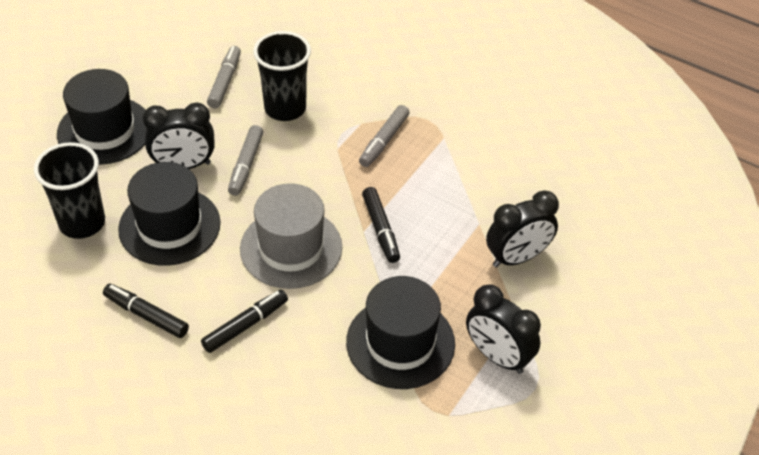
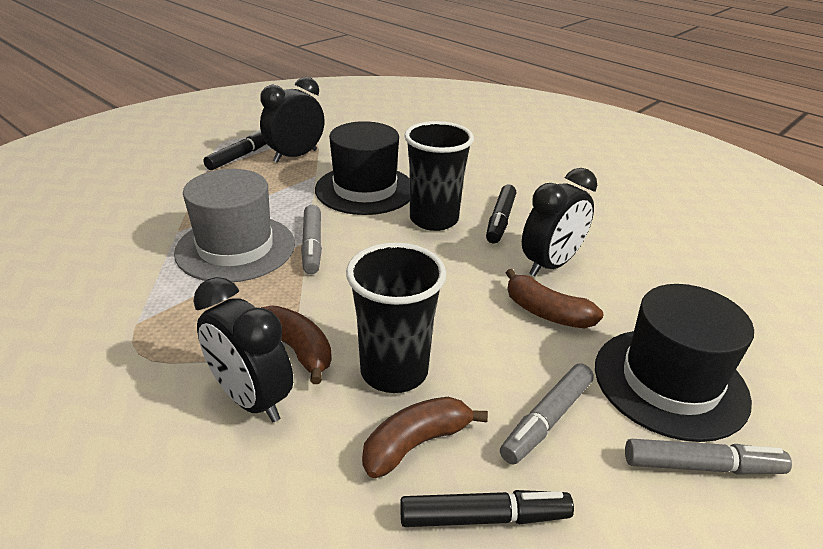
black hat: 3 -> 2
brown banana: 0 -> 3

